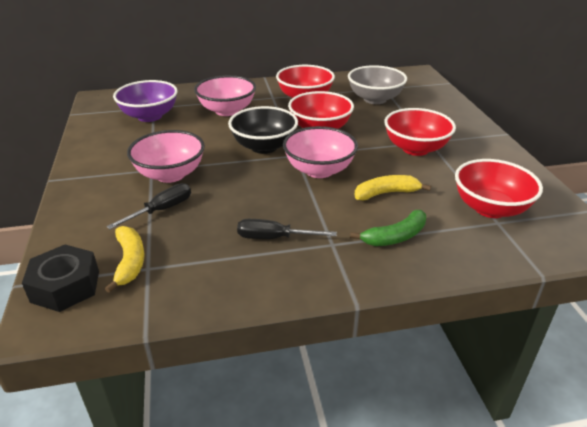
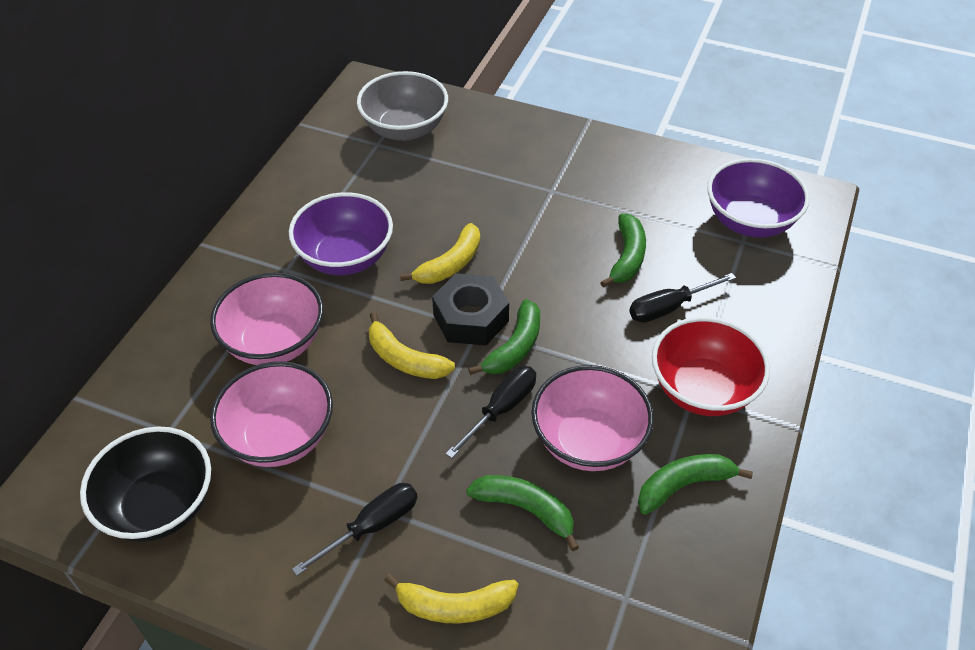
black screwdriver: 2 -> 3
green banana: 1 -> 4
purple bowl: 1 -> 2
red bowl: 4 -> 1
yellow banana: 2 -> 3

